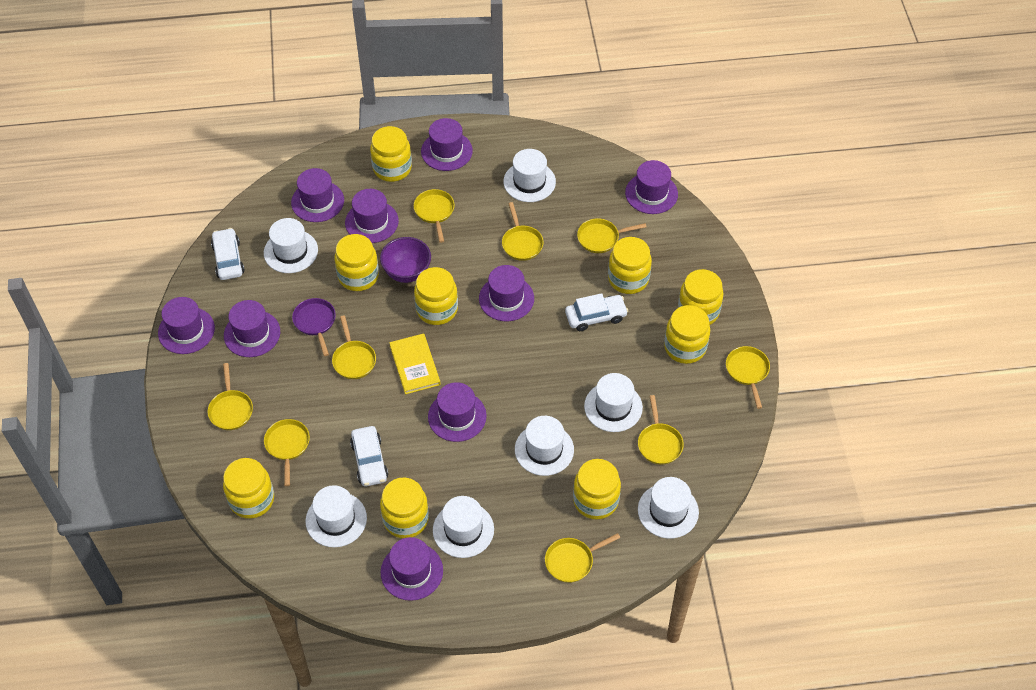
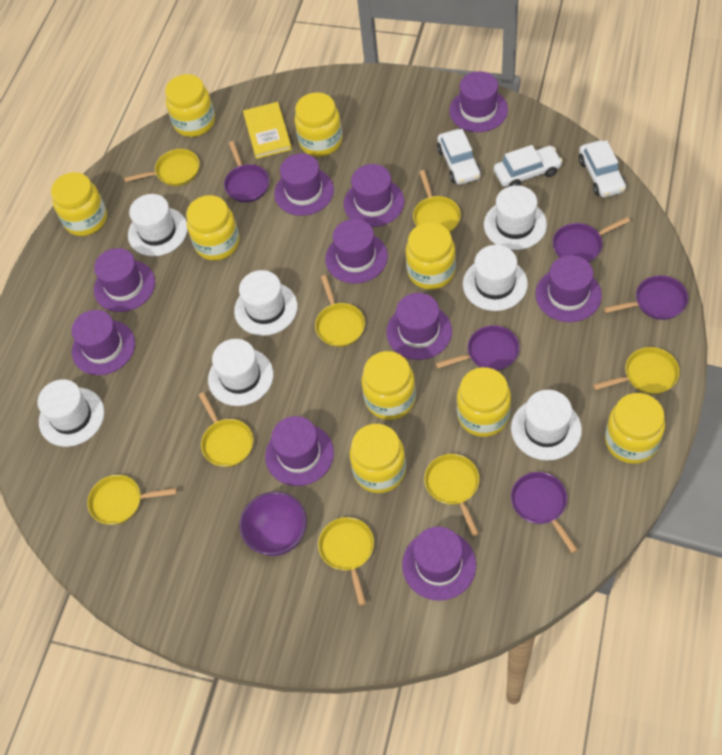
purple hat: 9 -> 10
purple pan: 1 -> 5
yellow pan: 9 -> 8

